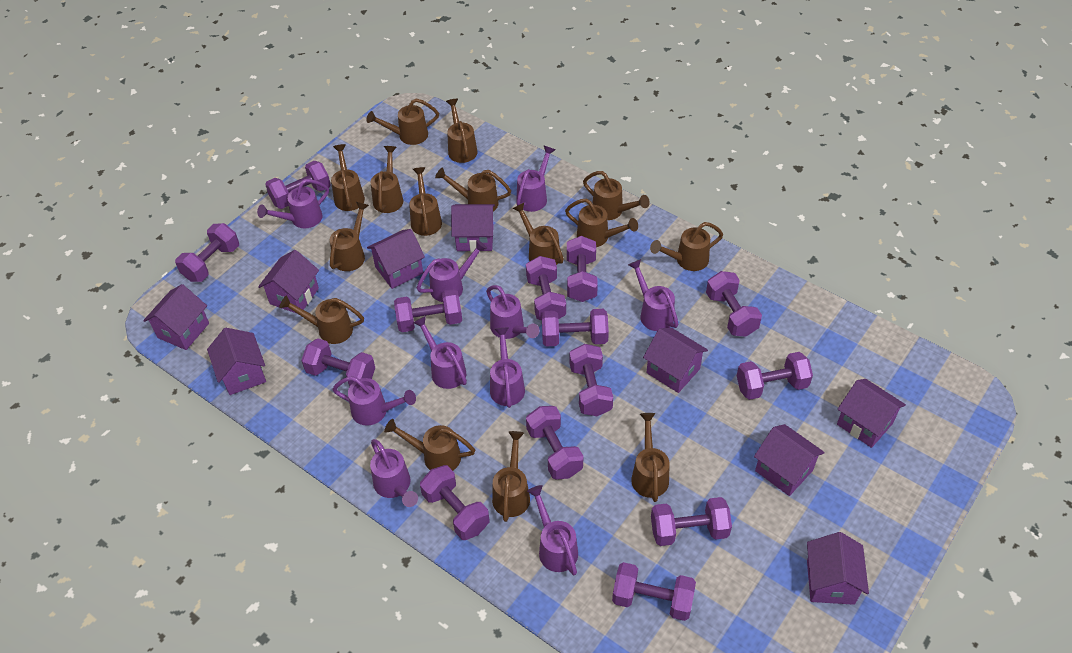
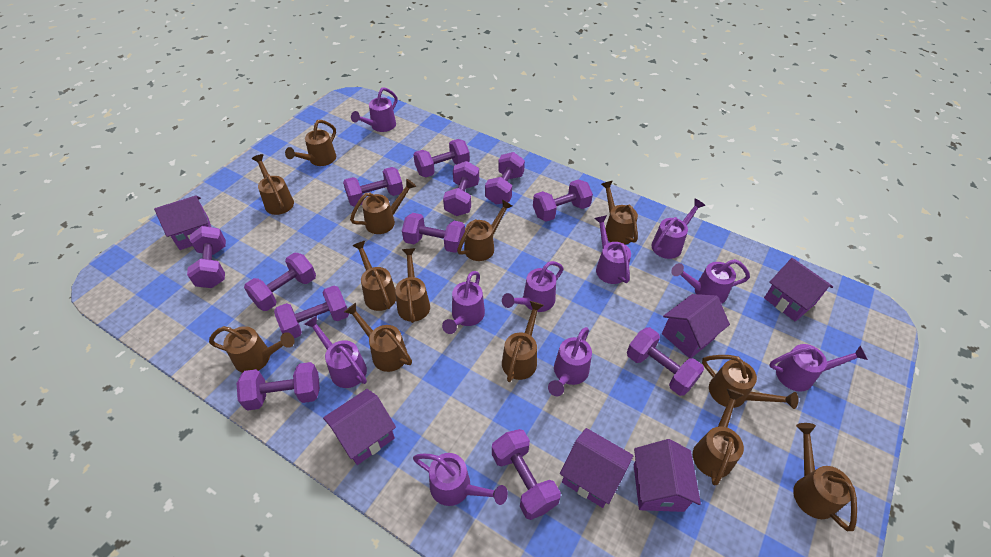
brown watering can: 15 -> 13
purple dumbbell: 14 -> 12
purple house: 9 -> 6

